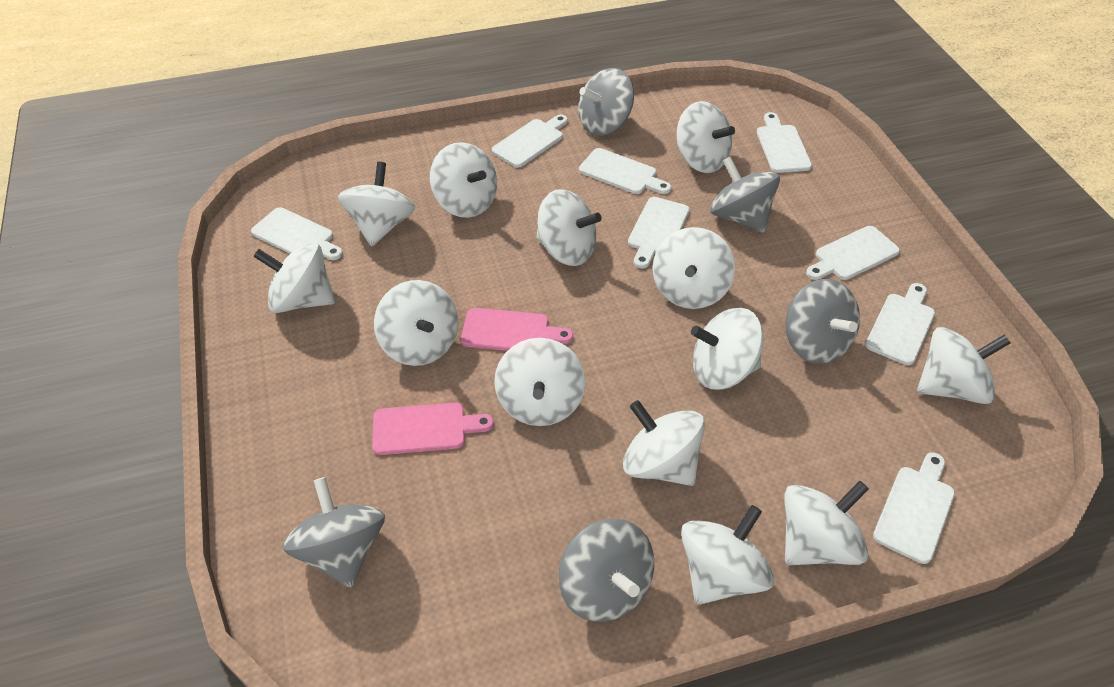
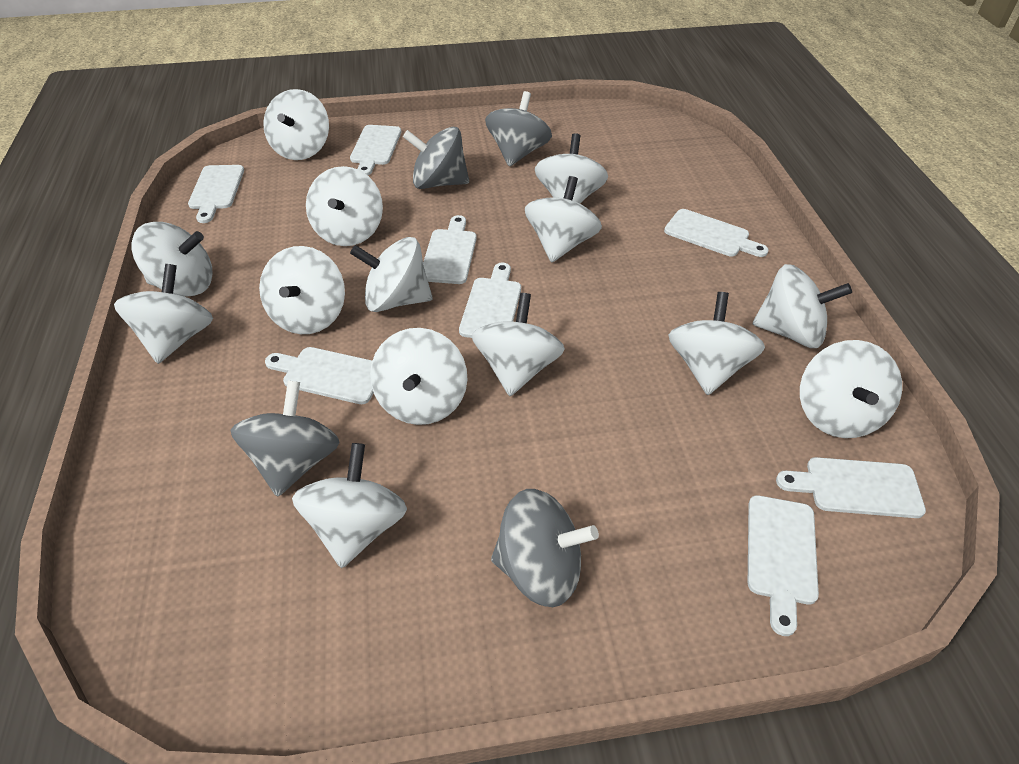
grey spinning top: 5 -> 4
pink cutting board: 2 -> 0
white spinning top: 13 -> 14

